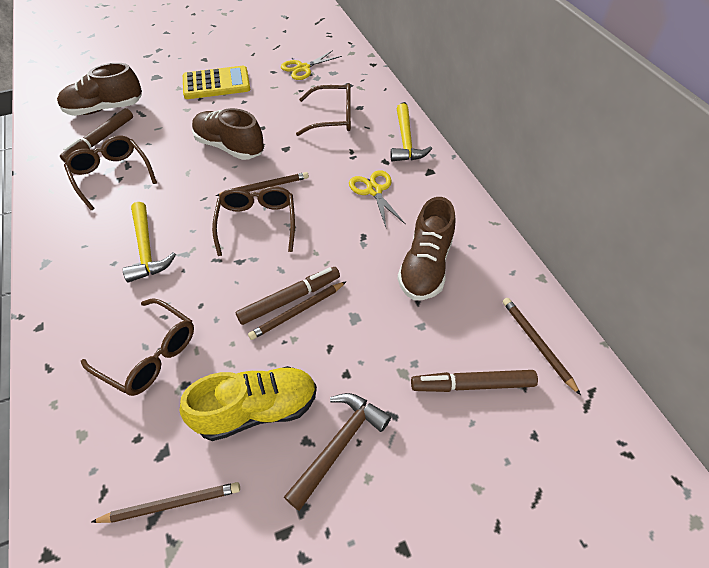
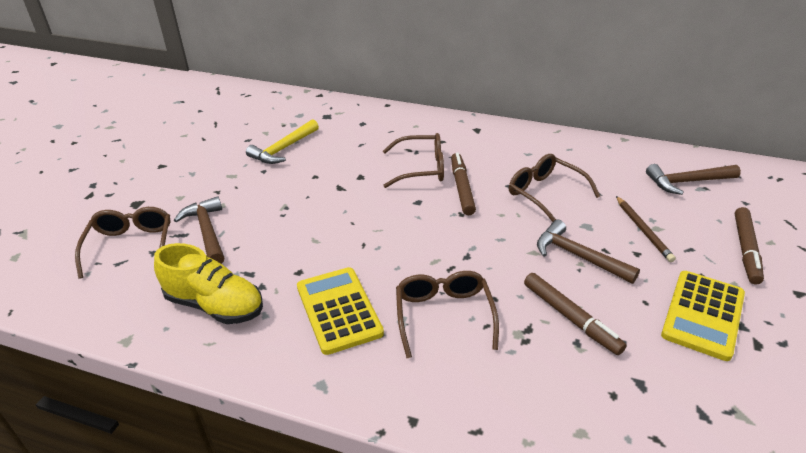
brown hammer: 1 -> 3
brown pencil: 4 -> 1
brown shoe: 3 -> 0
yellow calculator: 1 -> 2
yellow hammer: 2 -> 1
yellow scissors: 2 -> 0

